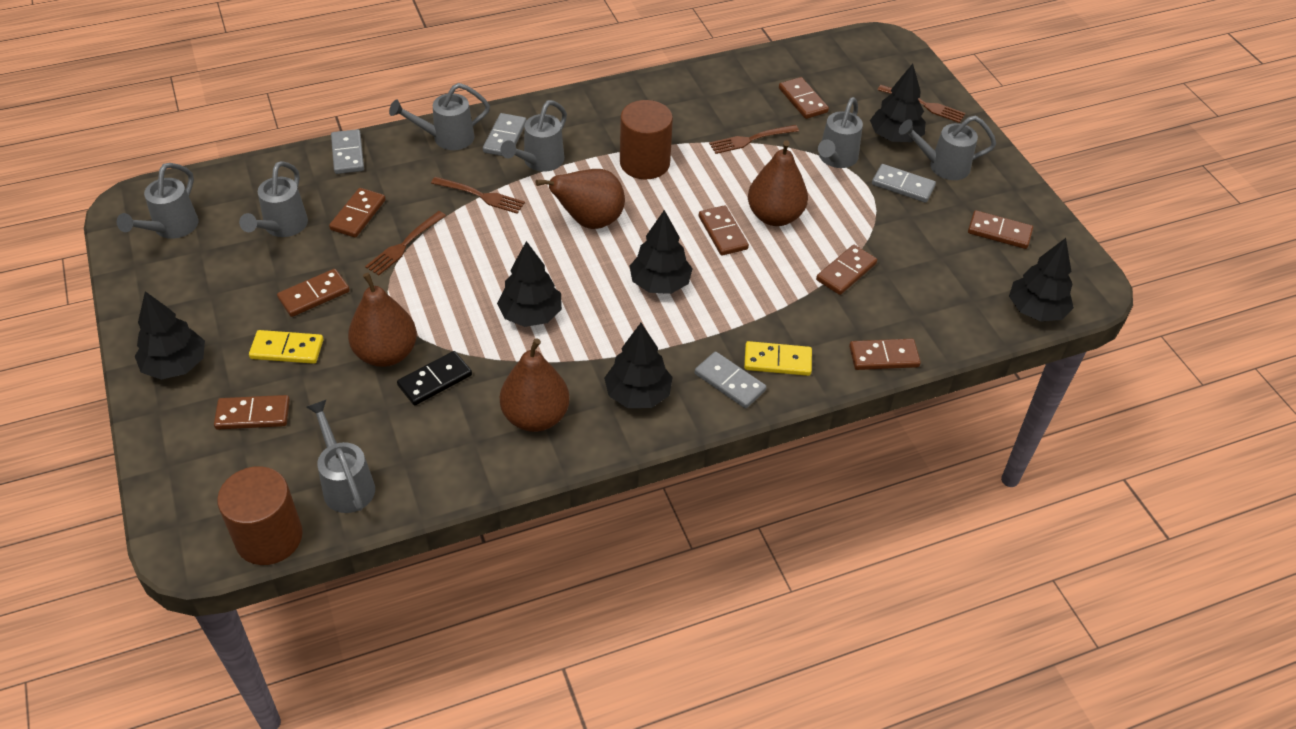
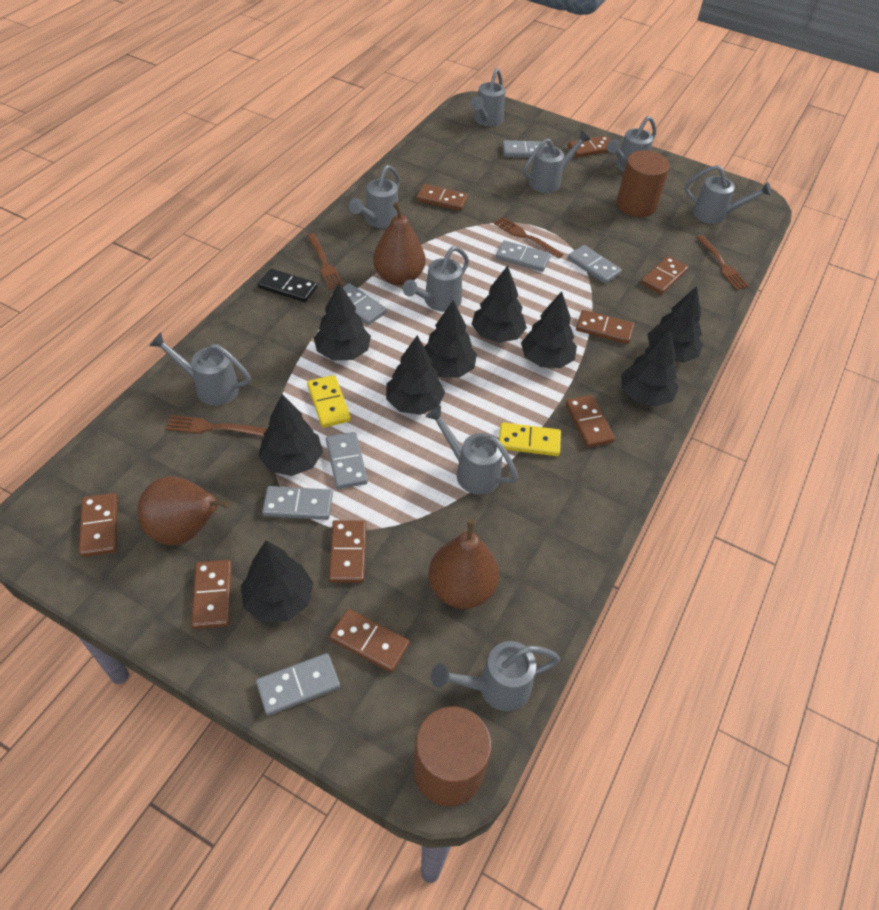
black tree: 6 -> 9
brown domino: 8 -> 9
brown pear: 4 -> 3
grey domino: 4 -> 7
grey watering can: 7 -> 9

